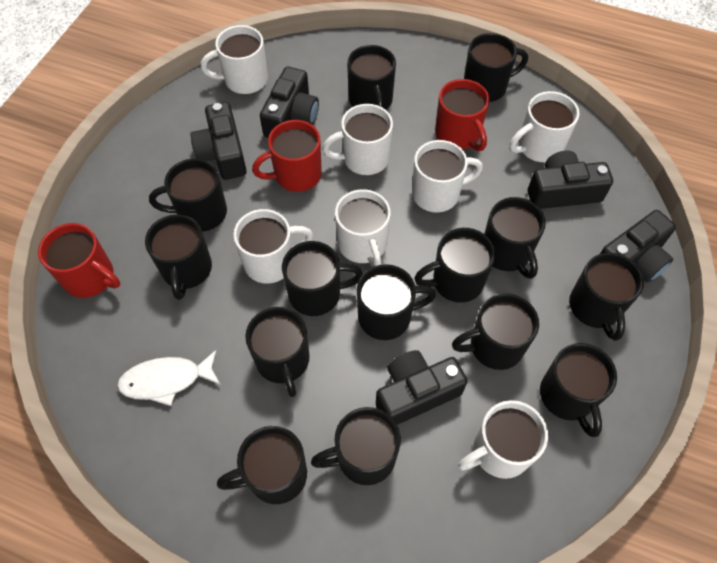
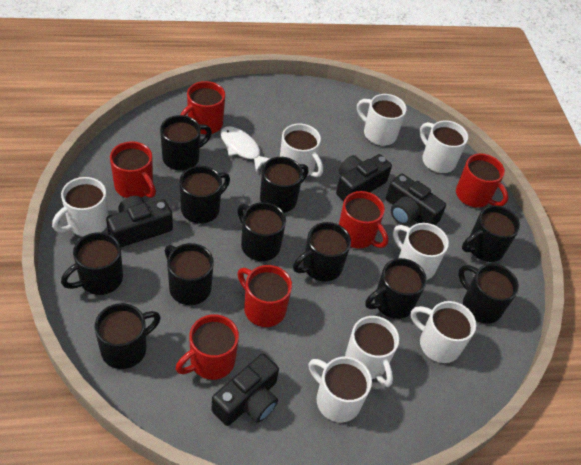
black camera: 5 -> 4
black mug: 14 -> 11
red mug: 3 -> 6
white mug: 7 -> 8

